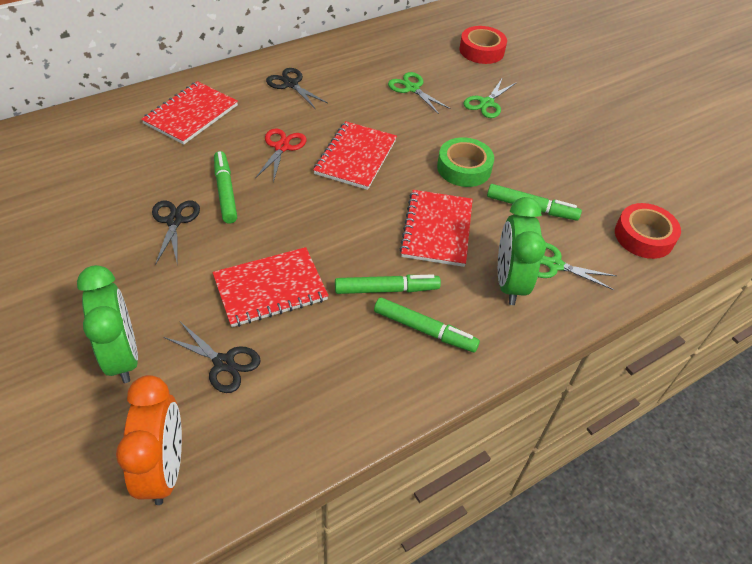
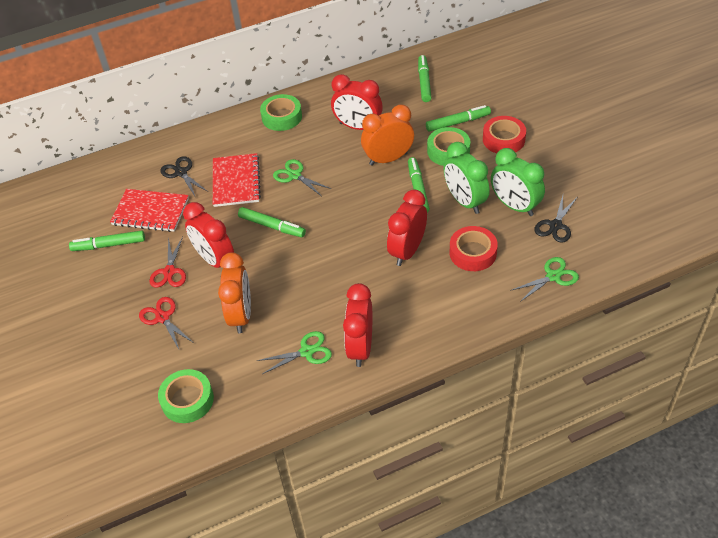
black scissors: 3 -> 2
green marker: 4 -> 5
green tape: 1 -> 3
orange clock: 1 -> 2
red clock: 0 -> 4
red notebook: 4 -> 2
red scissors: 1 -> 2

